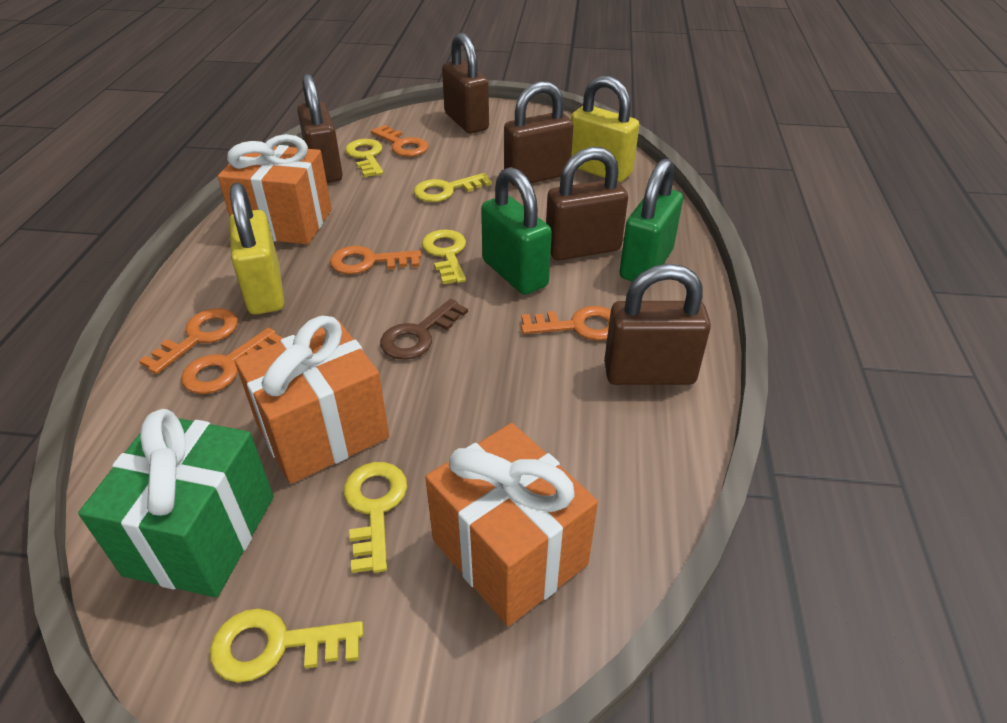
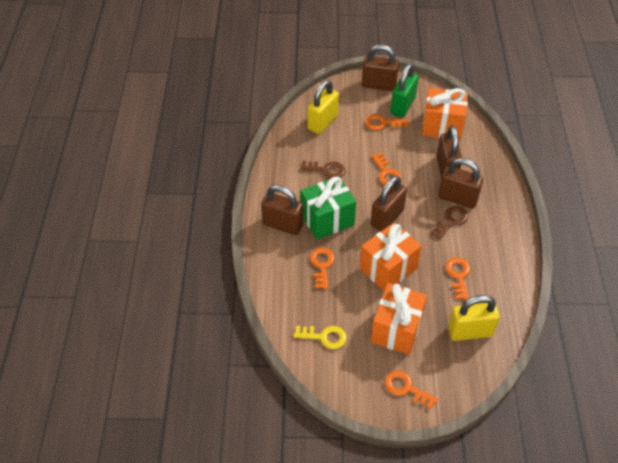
brown key: 1 -> 2
green padlock: 2 -> 1
yellow key: 5 -> 1

